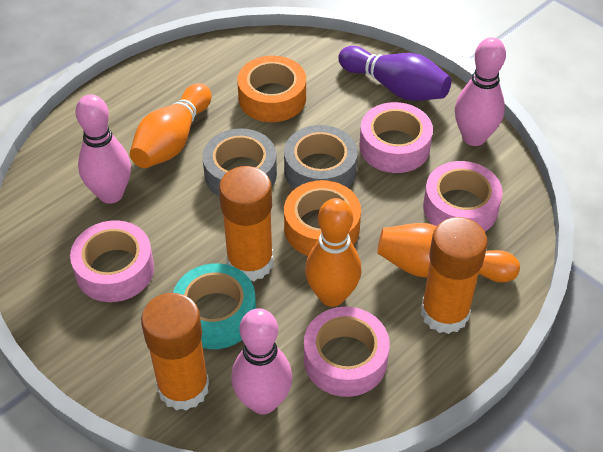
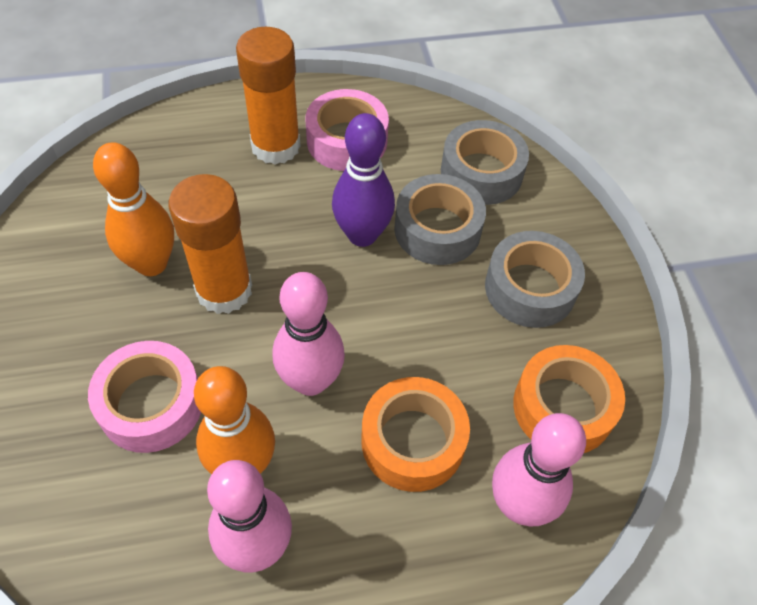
grey tape: 2 -> 3
orange bowling pin: 3 -> 2
orange glue stick: 3 -> 2
pink tape: 4 -> 2
turquoise tape: 1 -> 0

